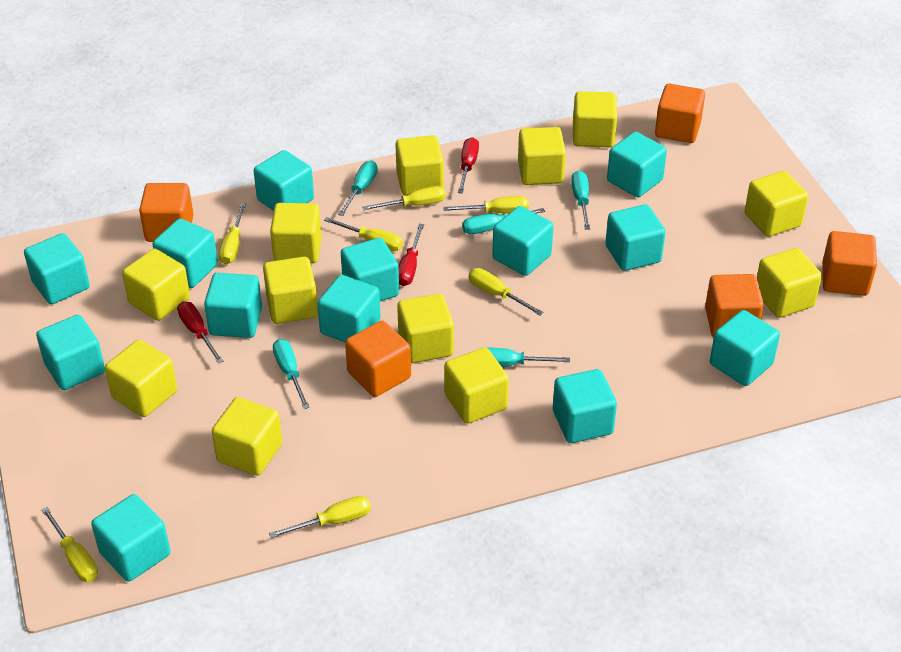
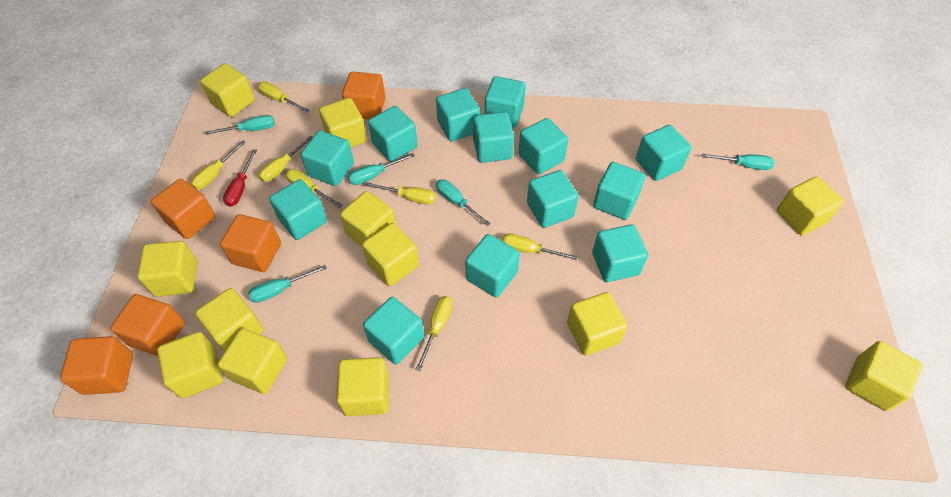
red screwdriver: 3 -> 1

